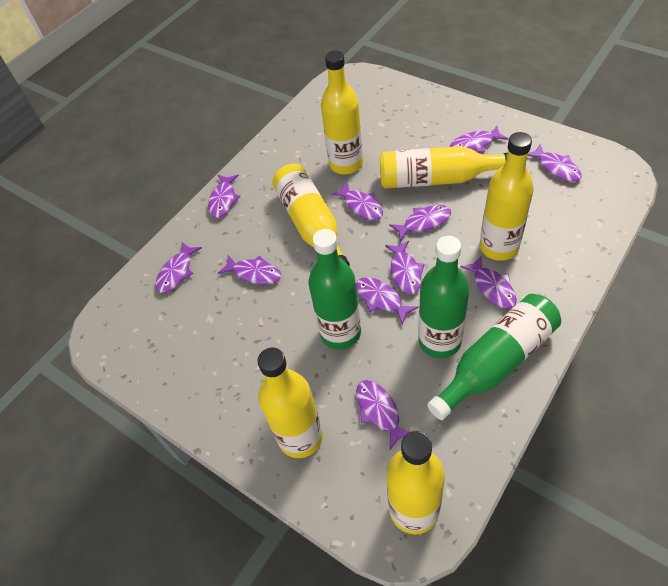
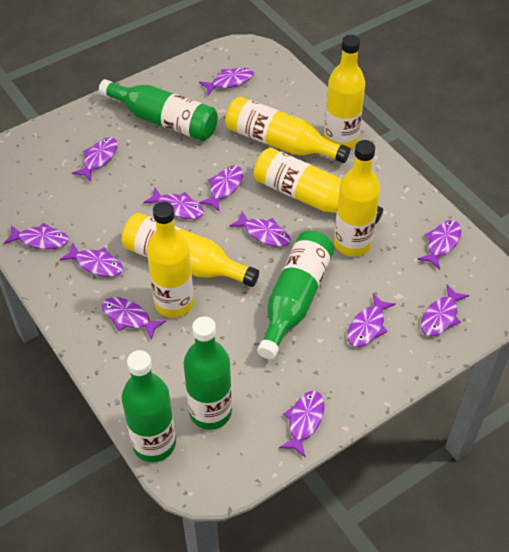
green bottle: 3 -> 4
purple fish: 11 -> 12

